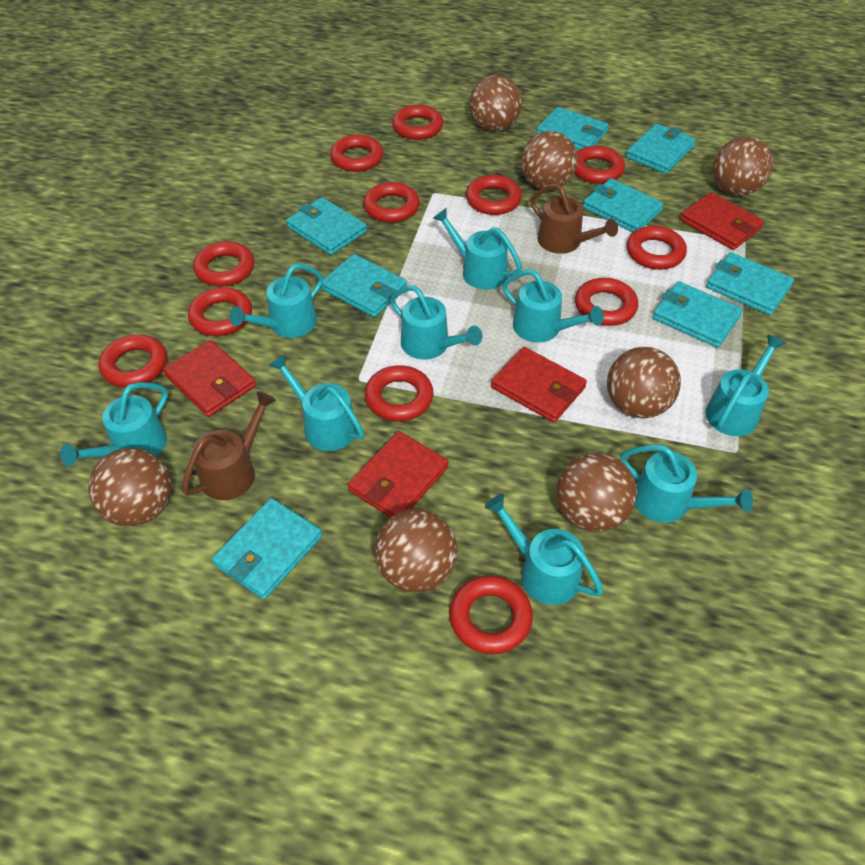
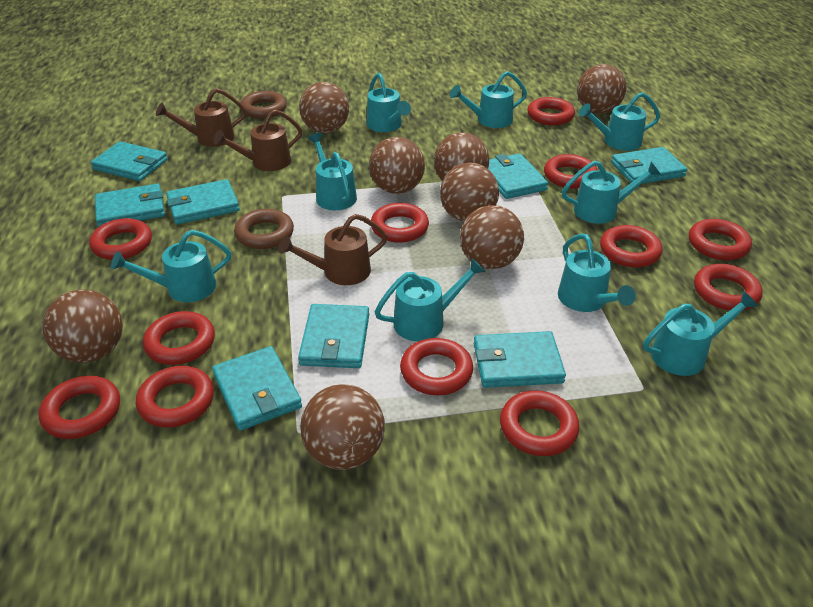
brown ball: 7 -> 8
brown ring: 0 -> 2
brown watering can: 2 -> 3
red wallet: 4 -> 0

